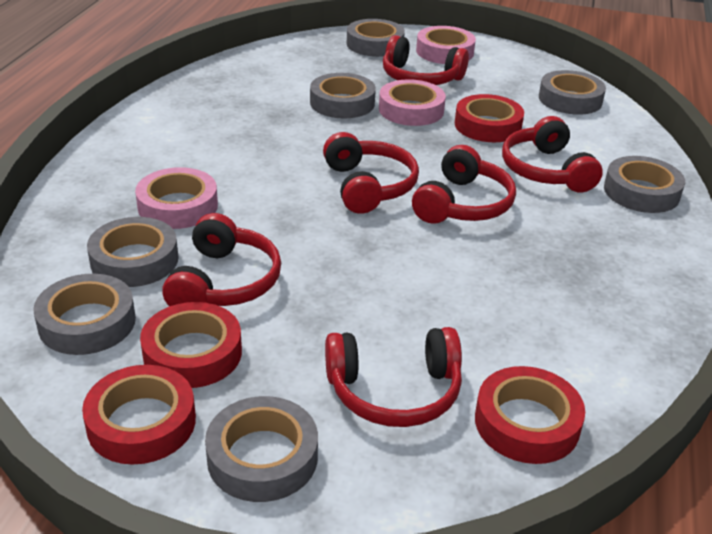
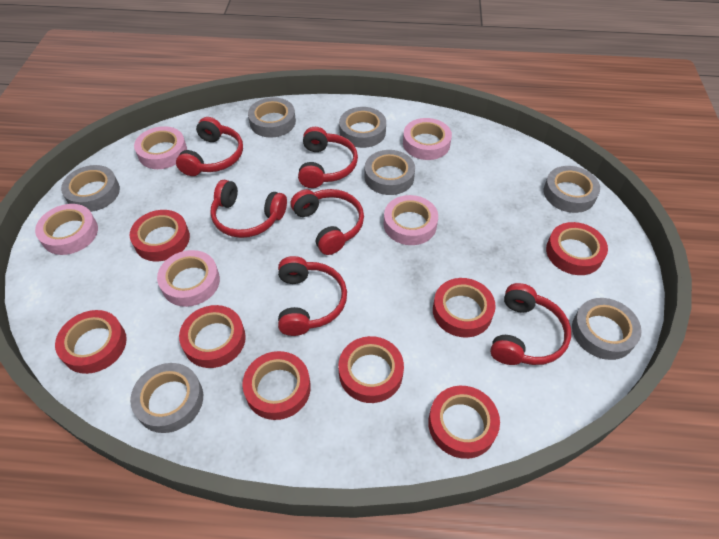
pink tape: 3 -> 5
red tape: 4 -> 8

